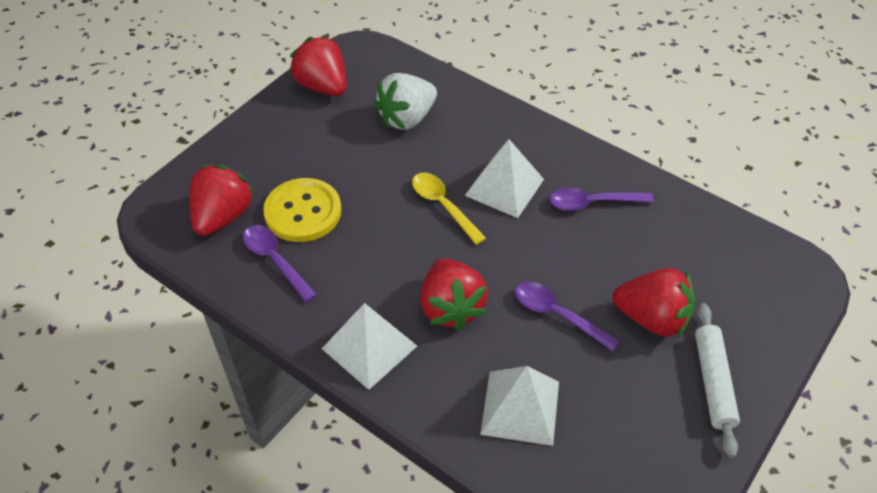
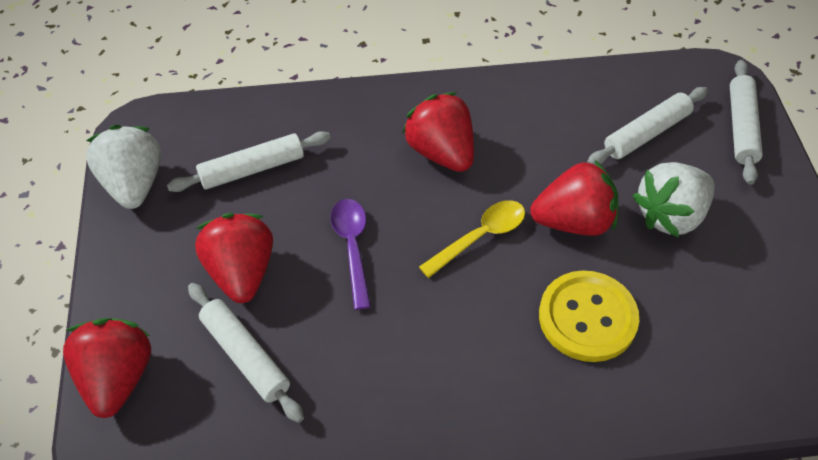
purple spoon: 3 -> 1
white pyramid: 3 -> 0
white rolling pin: 1 -> 4
white strawberry: 1 -> 2

